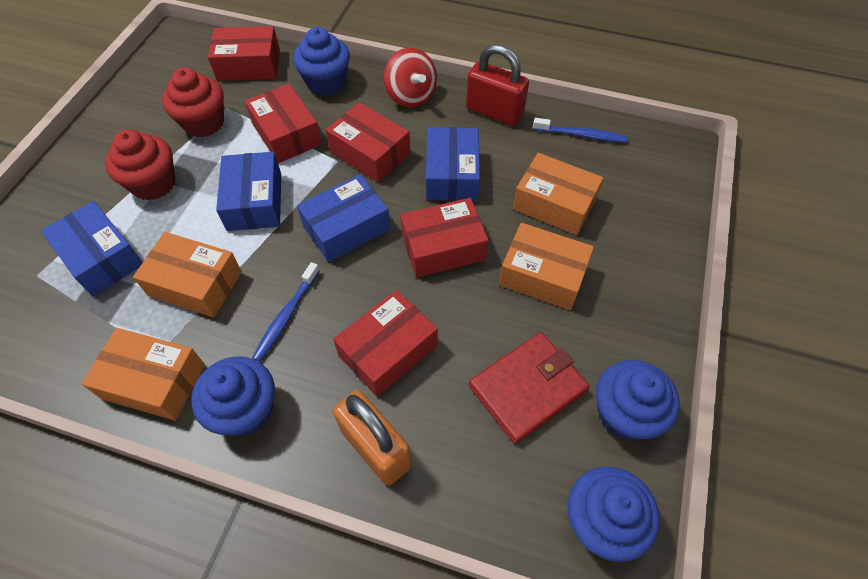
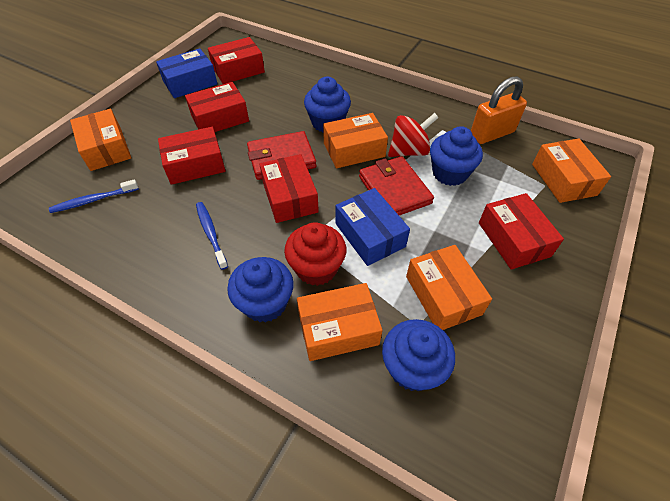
blue box: 4 -> 2
orange box: 4 -> 5
red cupcake: 2 -> 1
red padlock: 1 -> 0
red wallet: 1 -> 2

